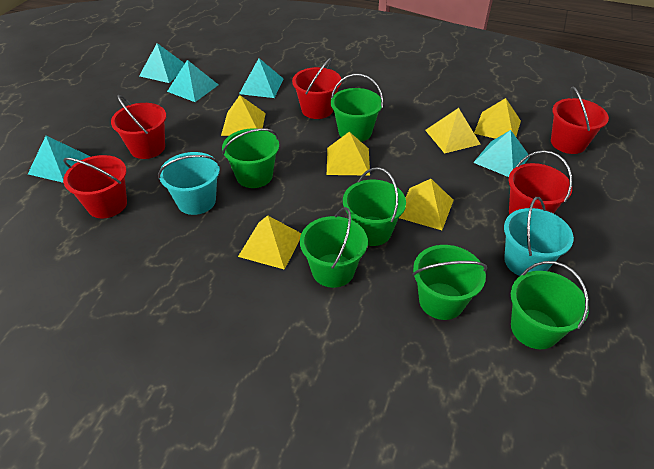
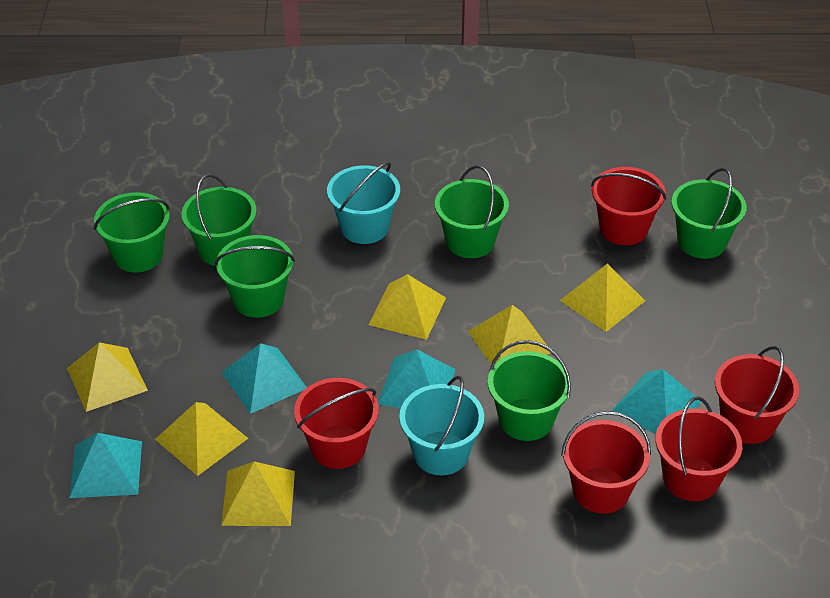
turquoise pyramid: 5 -> 4

